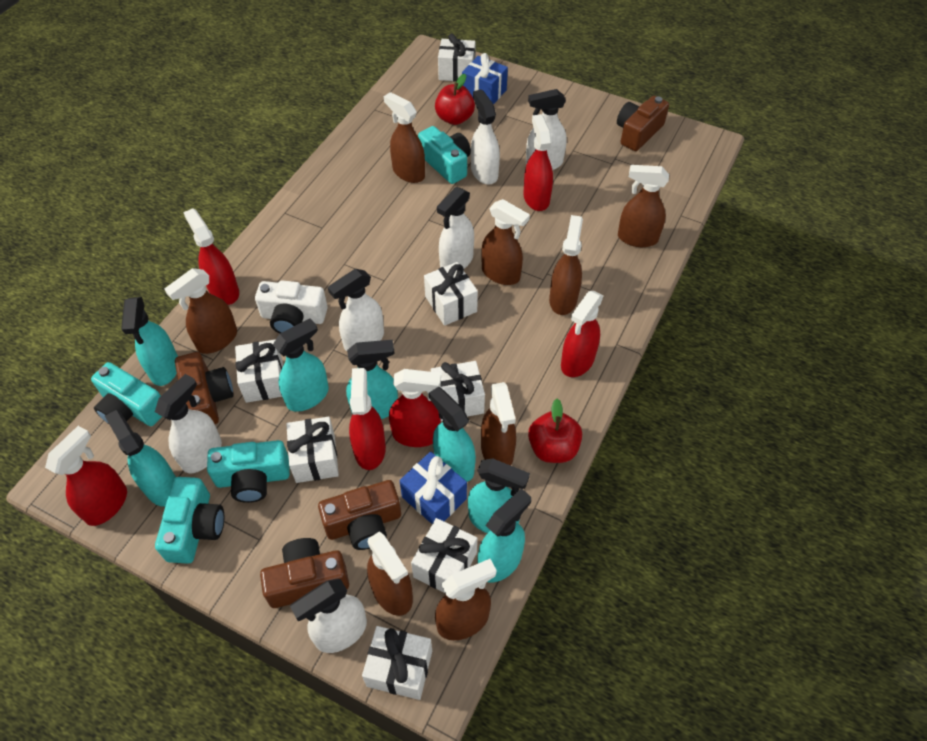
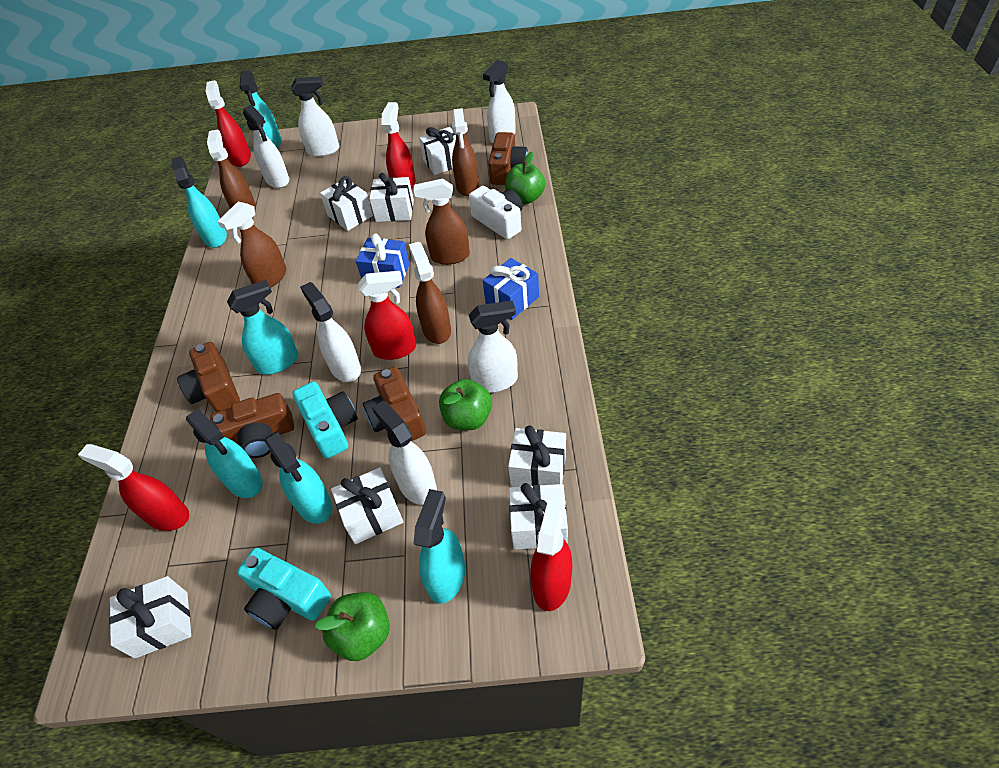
brown spray bottle: 8 -> 5
green apple: 0 -> 3
red apple: 2 -> 0
red spray bottle: 6 -> 5
turquoise camera: 4 -> 2
turquoise spray bottle: 7 -> 6

